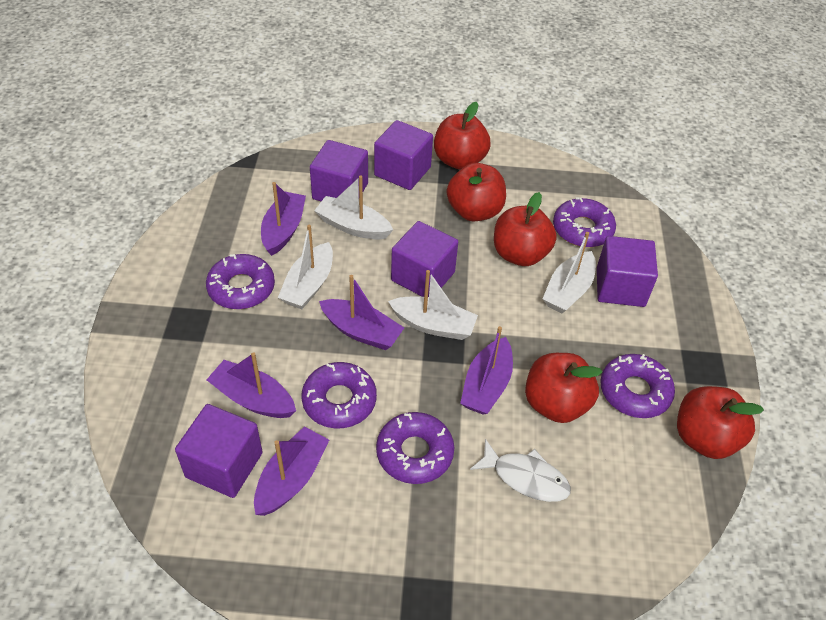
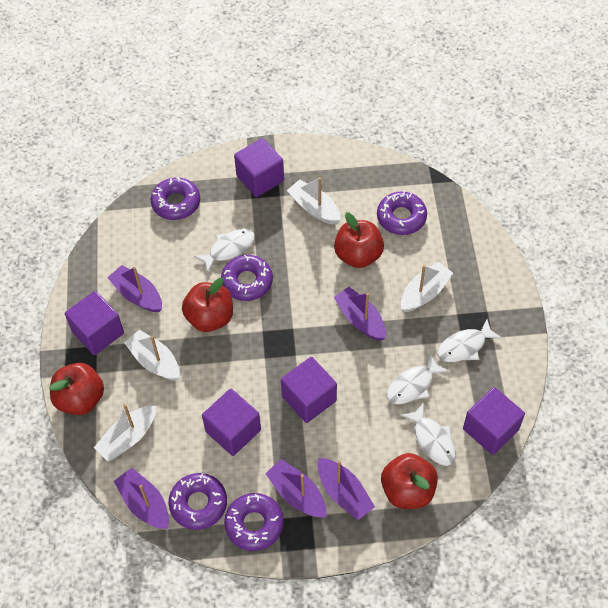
red apple: 5 -> 4
white fish: 1 -> 4

